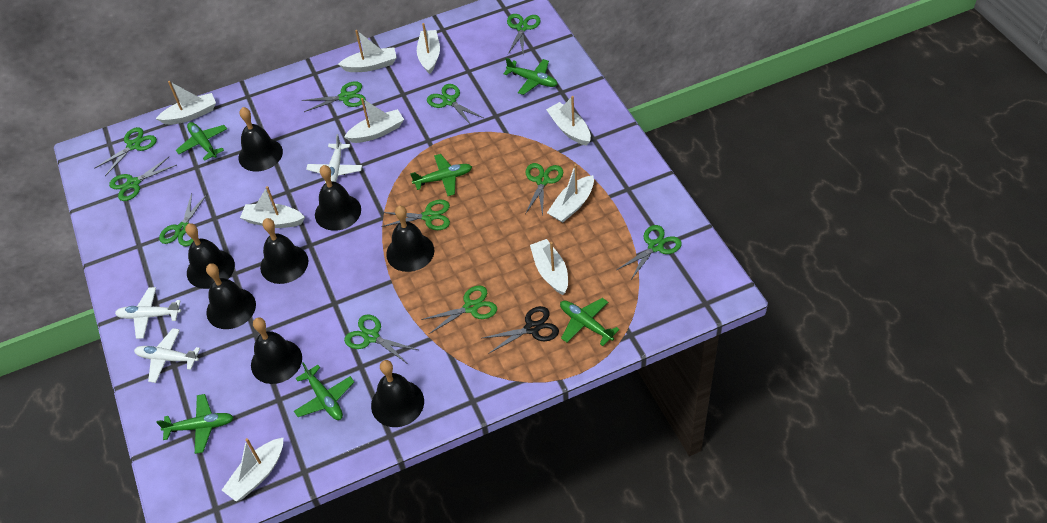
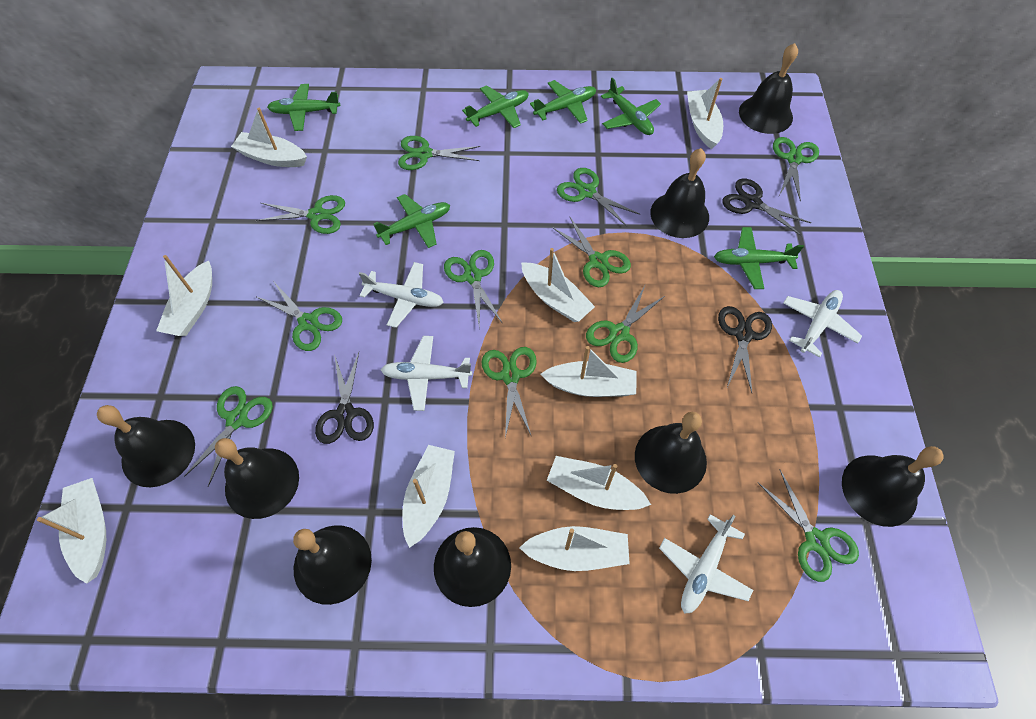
black scissors: 1 -> 3
white plane: 3 -> 4

